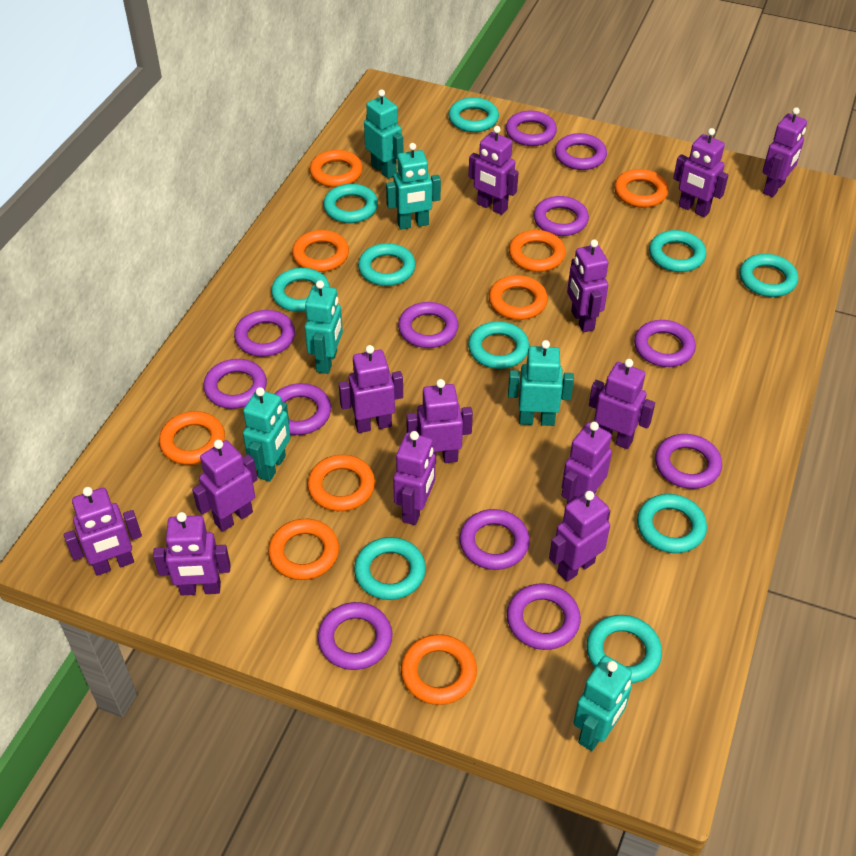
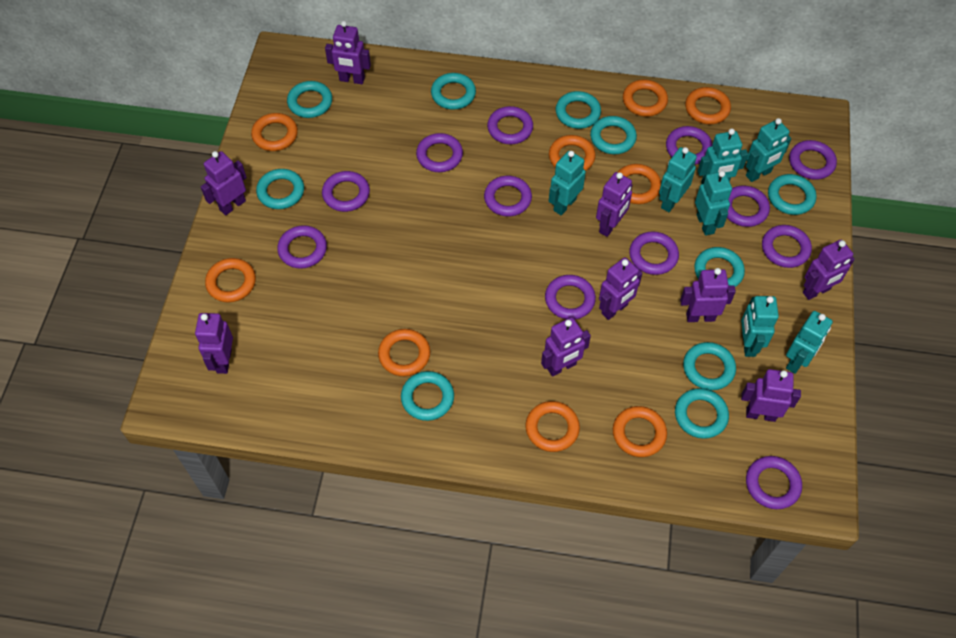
purple robot: 13 -> 9
turquoise robot: 6 -> 7

